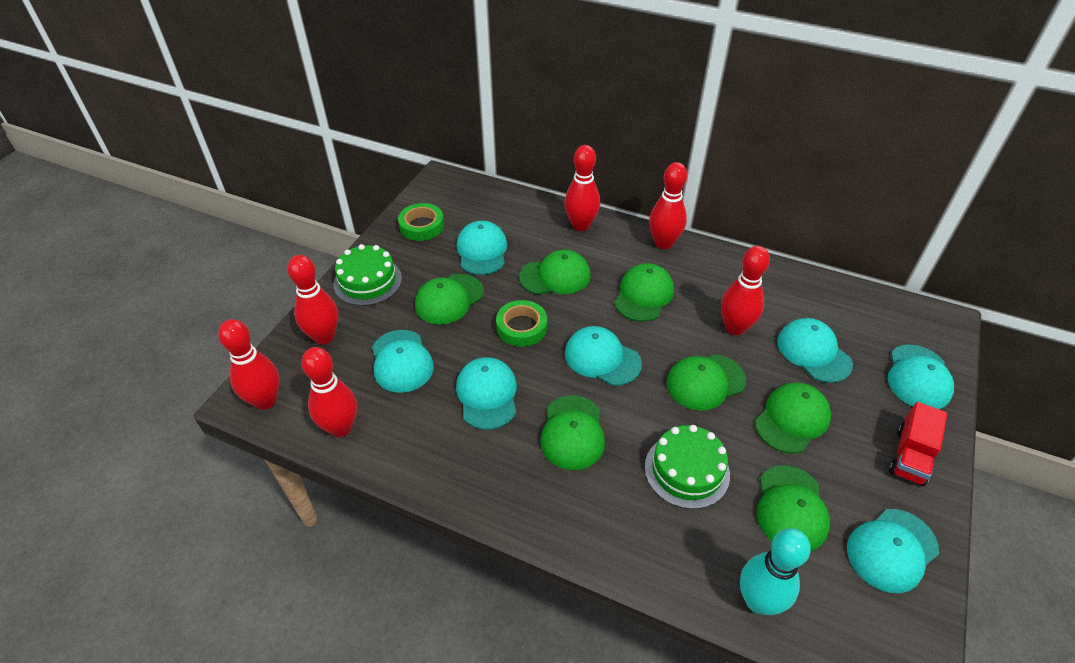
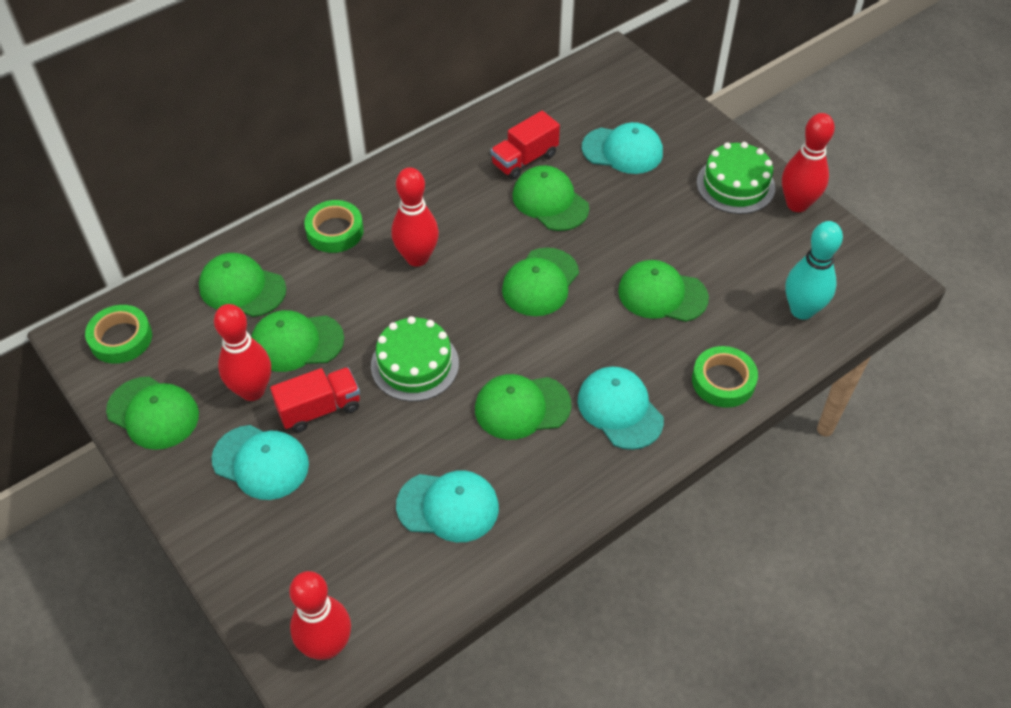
green tape: 2 -> 3
red bowling pin: 6 -> 4
red truck: 1 -> 2
turquoise cap: 7 -> 4

